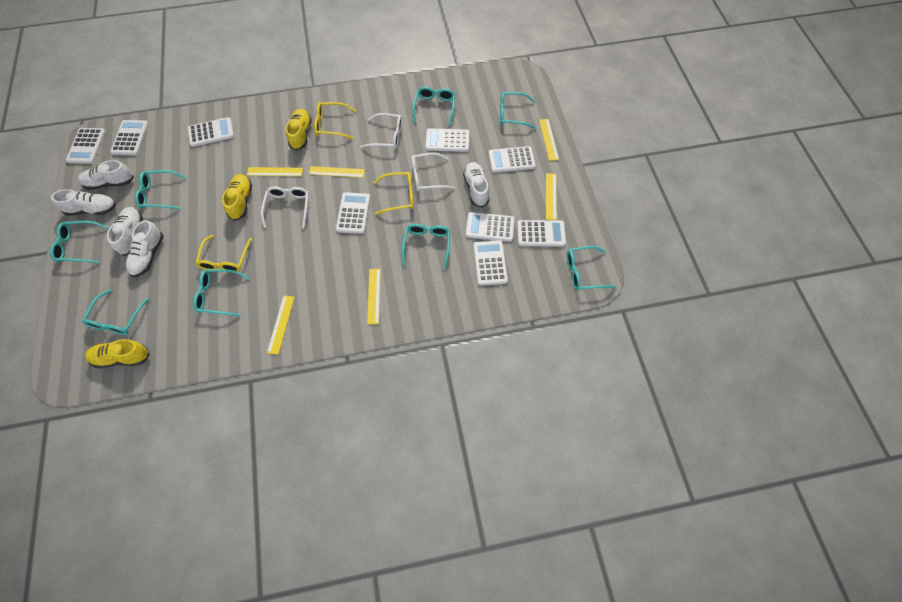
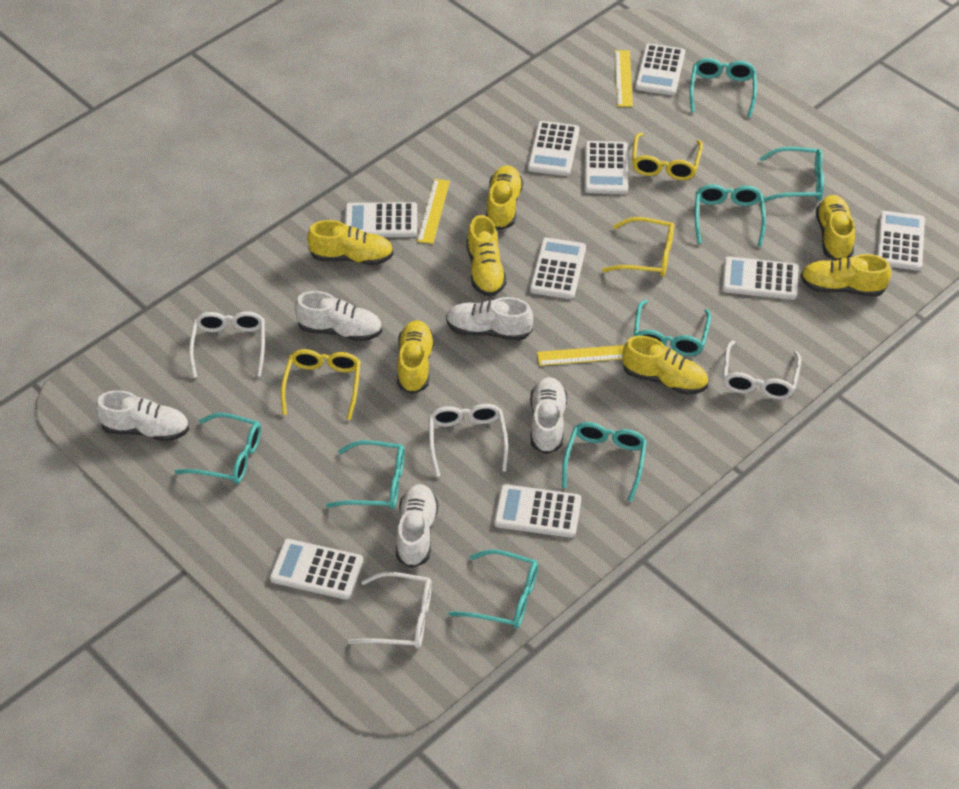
white glasses: 3 -> 4
yellow ruler: 6 -> 3
yellow shoe: 3 -> 7

